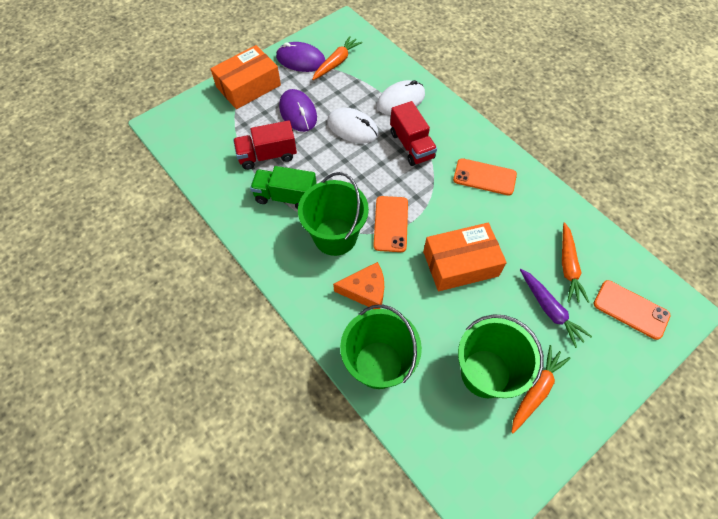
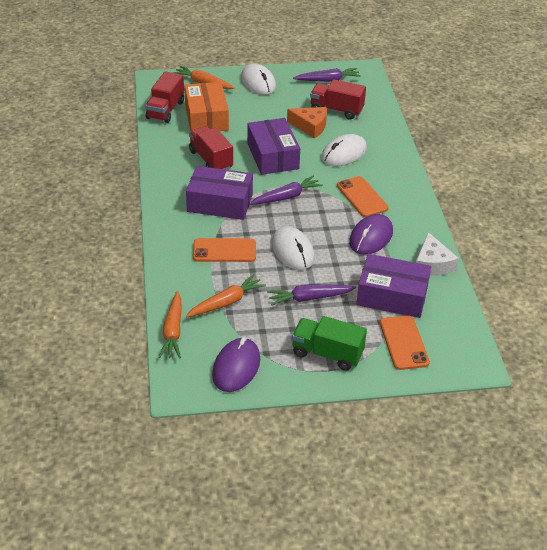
green bucket: 3 -> 0
orange box: 2 -> 1
purple box: 0 -> 3
purple carrot: 1 -> 3
red truck: 2 -> 3
white cheese: 0 -> 1
white mouse: 2 -> 3

